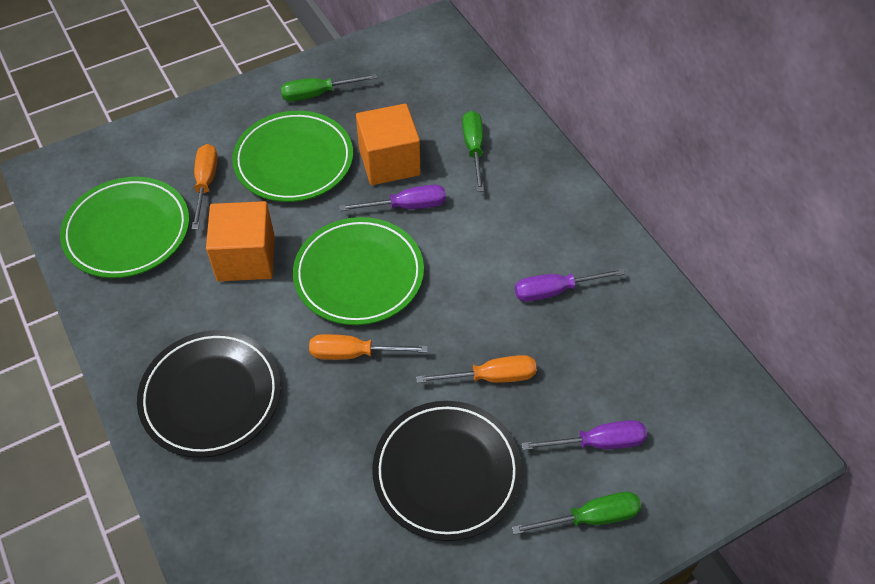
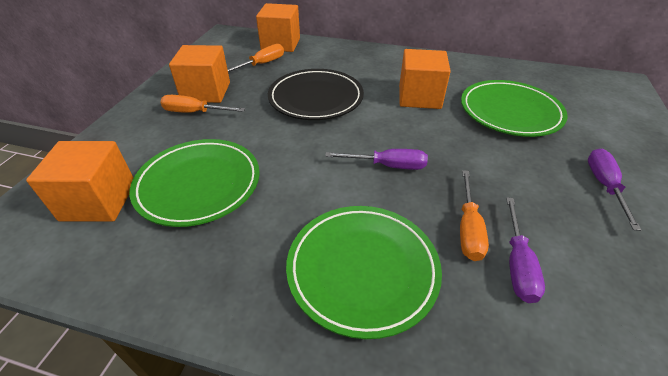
black plate: 2 -> 1
green screwdriver: 3 -> 0
orange cube: 2 -> 4

